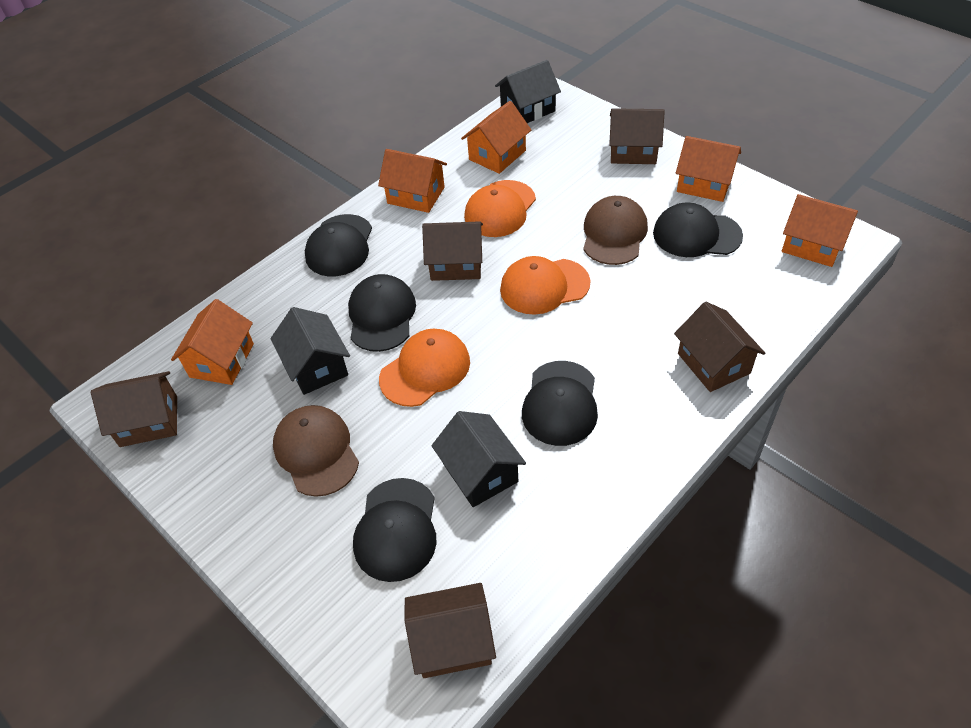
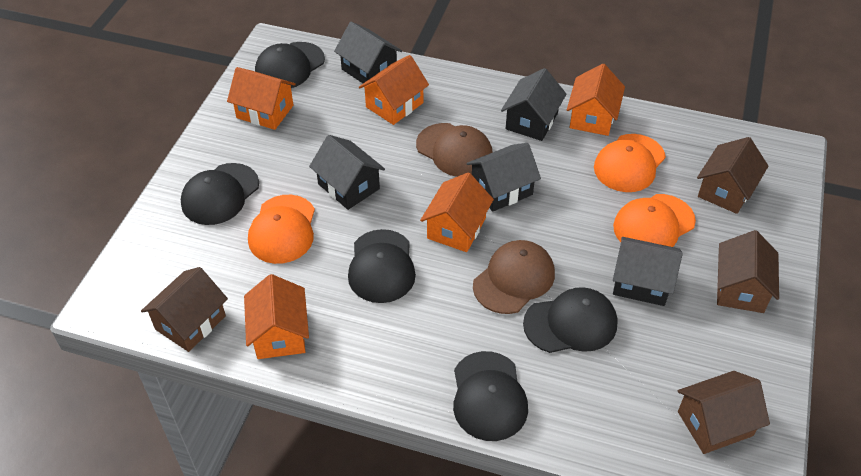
black house: 3 -> 5
brown house: 5 -> 4

